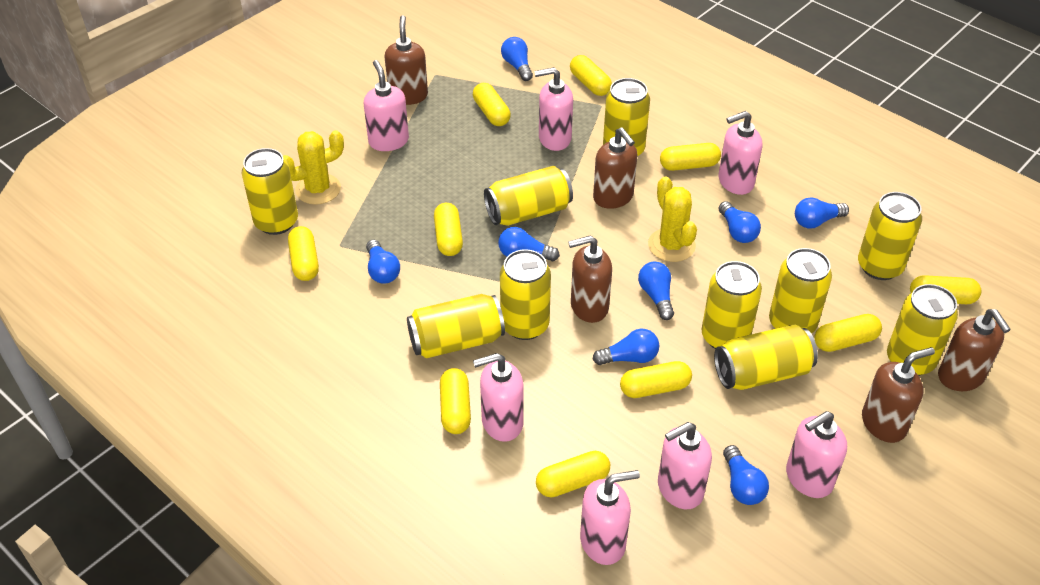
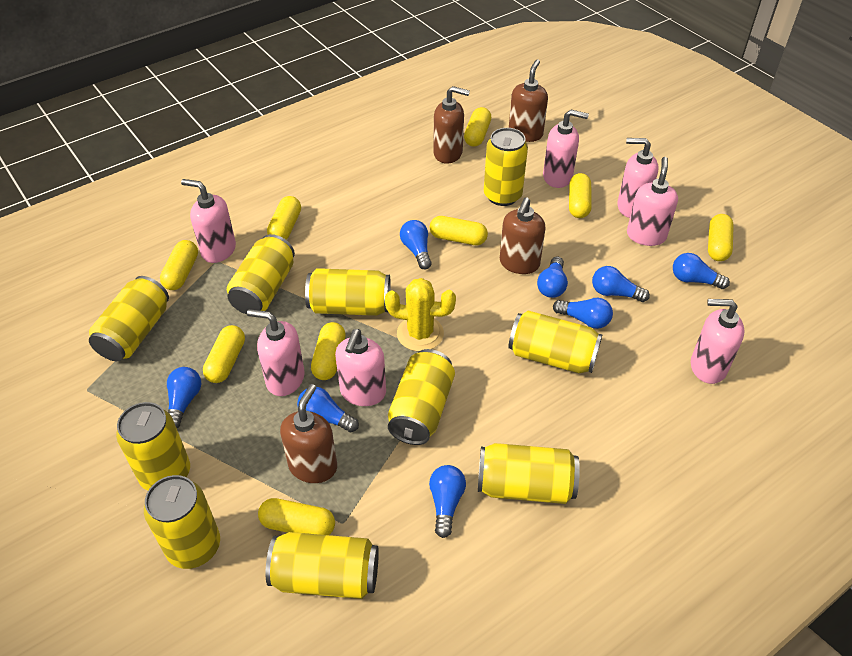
brown soap dispenser: 5 -> 4
yellow cactus: 2 -> 1
yellow capsule: 10 -> 9

